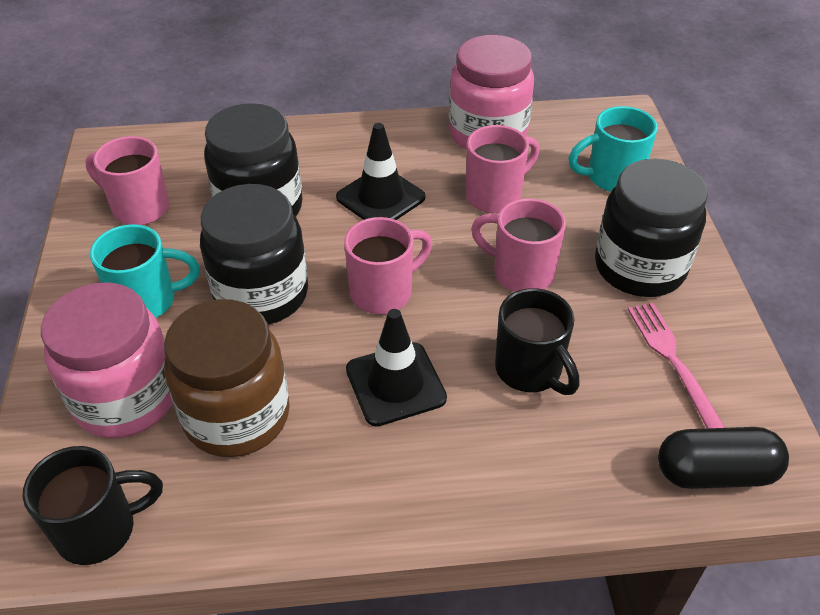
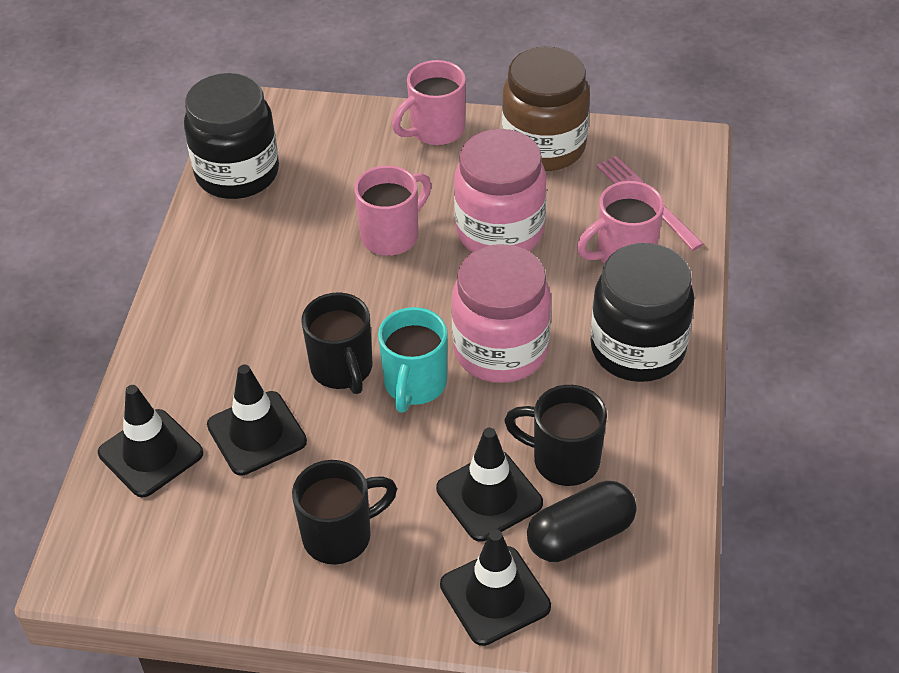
black jar: 3 -> 2
black mug: 2 -> 3
black traffic cone: 2 -> 4
pink mug: 4 -> 3
turquoise mug: 2 -> 1

